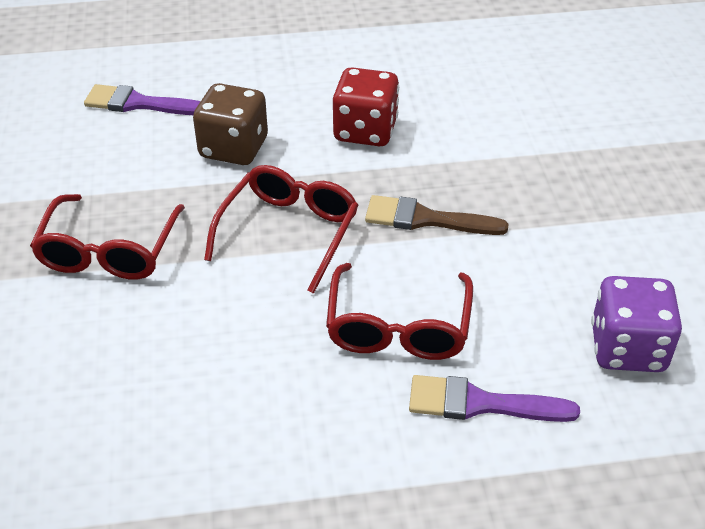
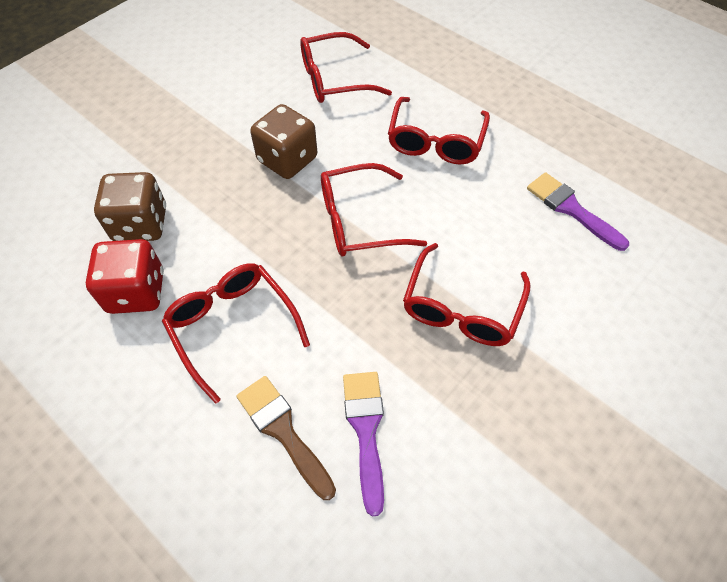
brown dice: 1 -> 2
purple dice: 1 -> 0
red glasses: 3 -> 5

